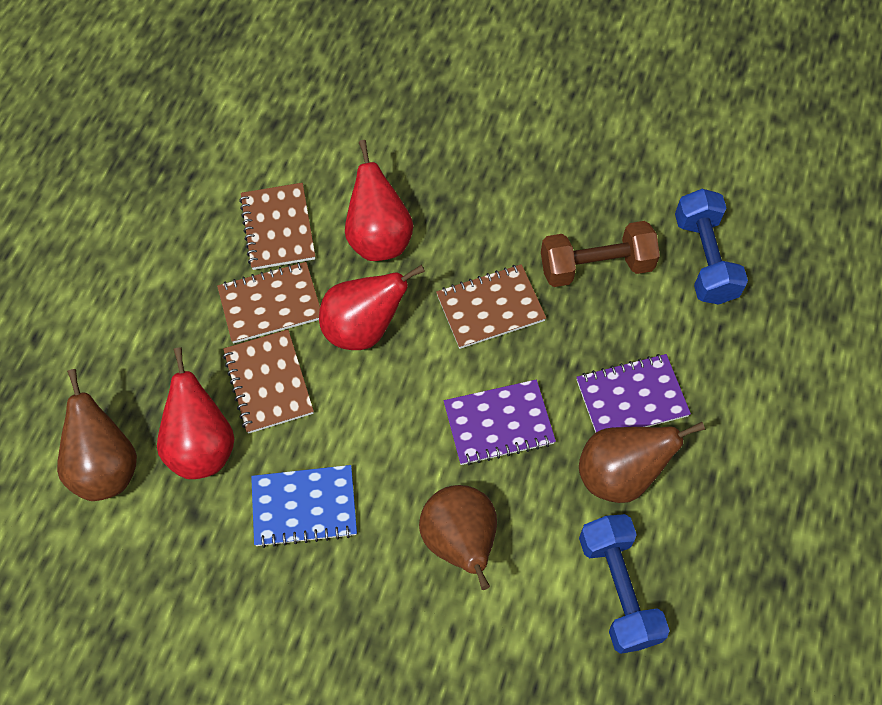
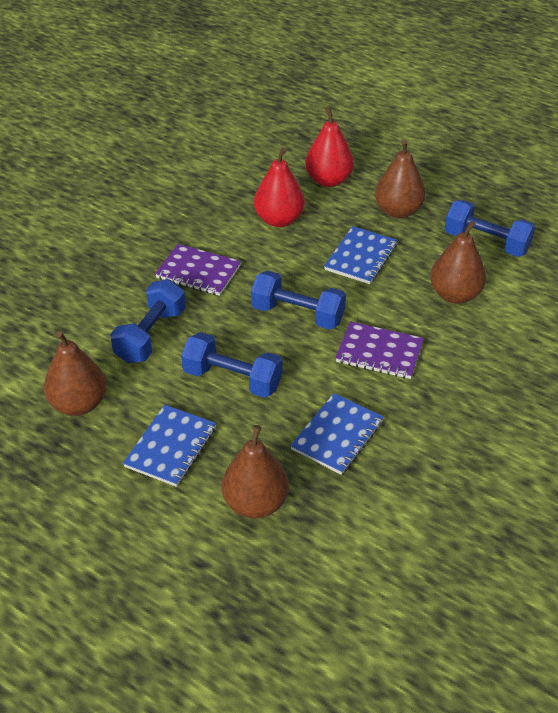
blue dumbbell: 2 -> 4
blue notebook: 1 -> 3
brown dumbbell: 1 -> 0
brown notebook: 4 -> 0
brown pear: 3 -> 4
red pear: 3 -> 2

